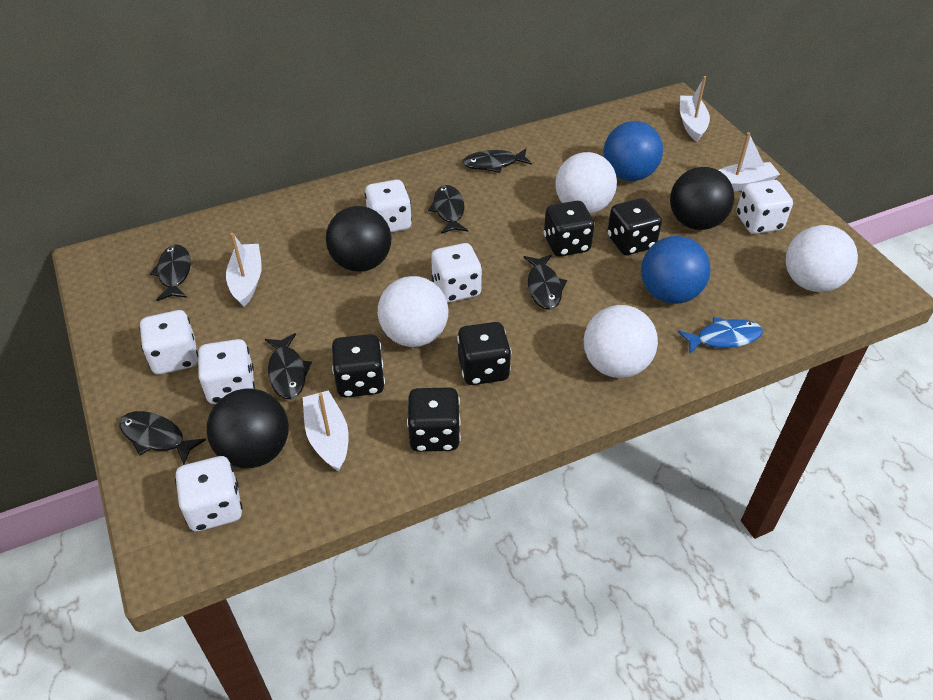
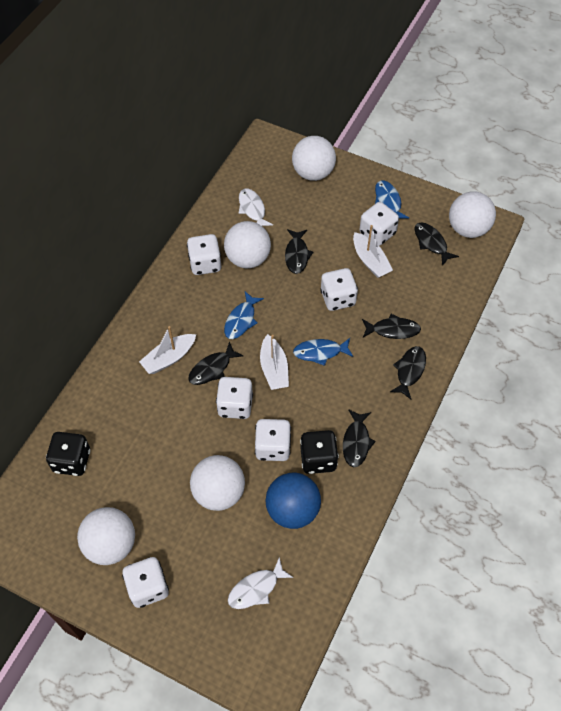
black ball: 3 -> 0
black dice: 5 -> 2
blue ball: 2 -> 1
blue fish: 1 -> 3
white ball: 4 -> 5
white boat: 4 -> 3
white fish: 0 -> 2

